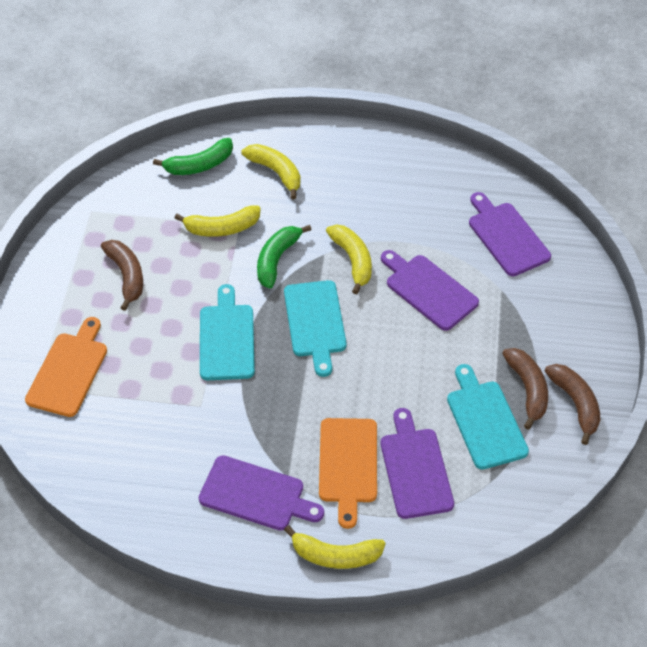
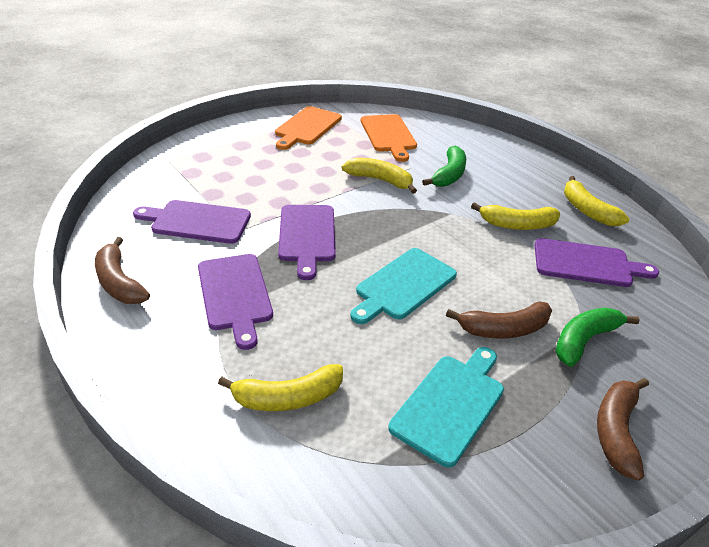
turquoise cutting board: 3 -> 2

